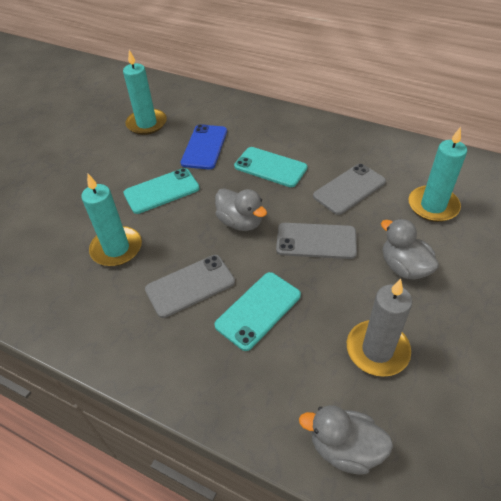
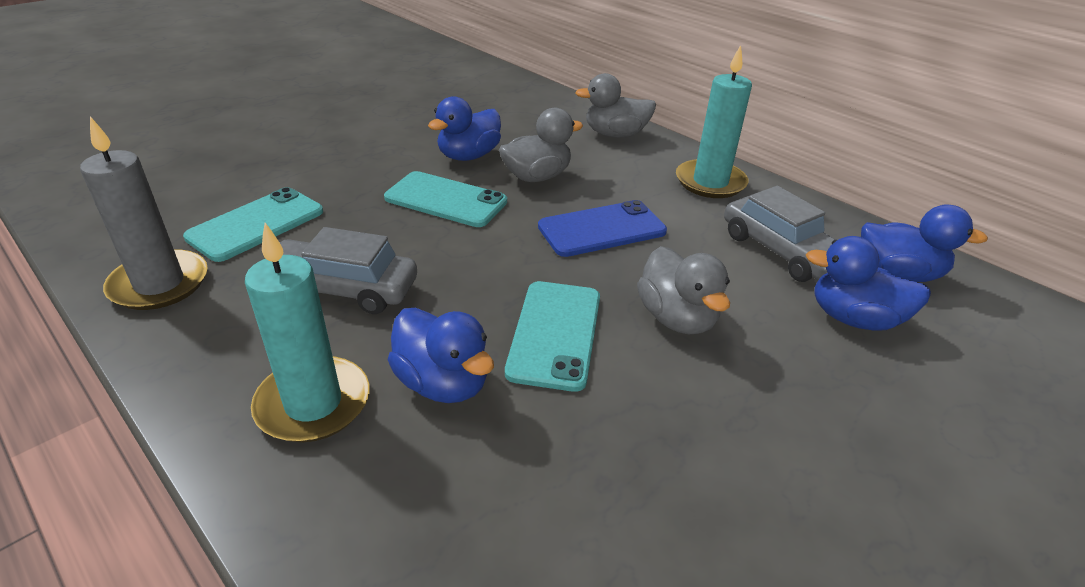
blue duck: 0 -> 4
grey car: 0 -> 2
grey phone: 3 -> 0
turquoise candle: 3 -> 2

